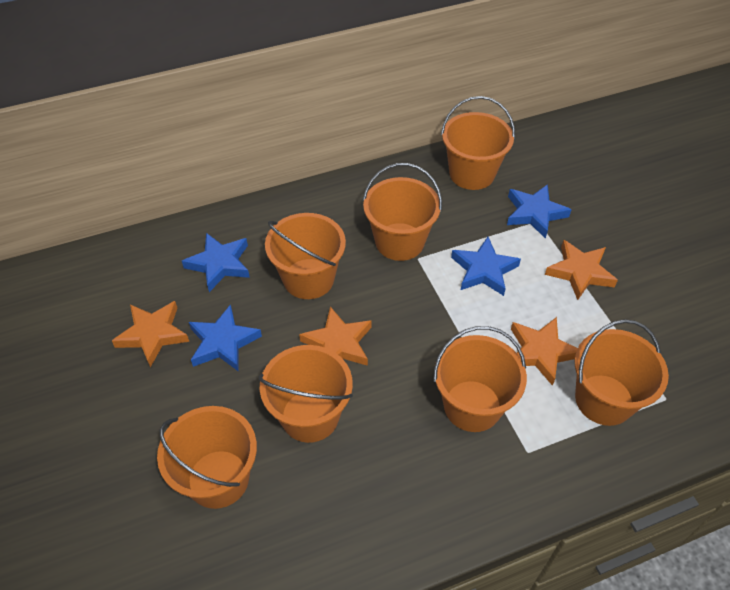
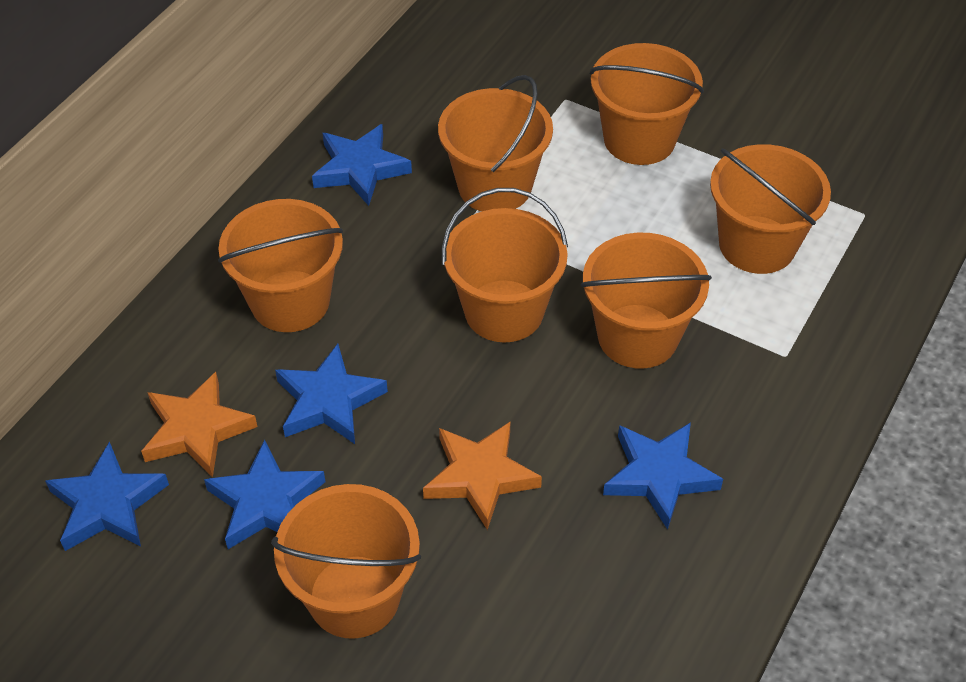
blue star: 4 -> 5
orange star: 4 -> 2

